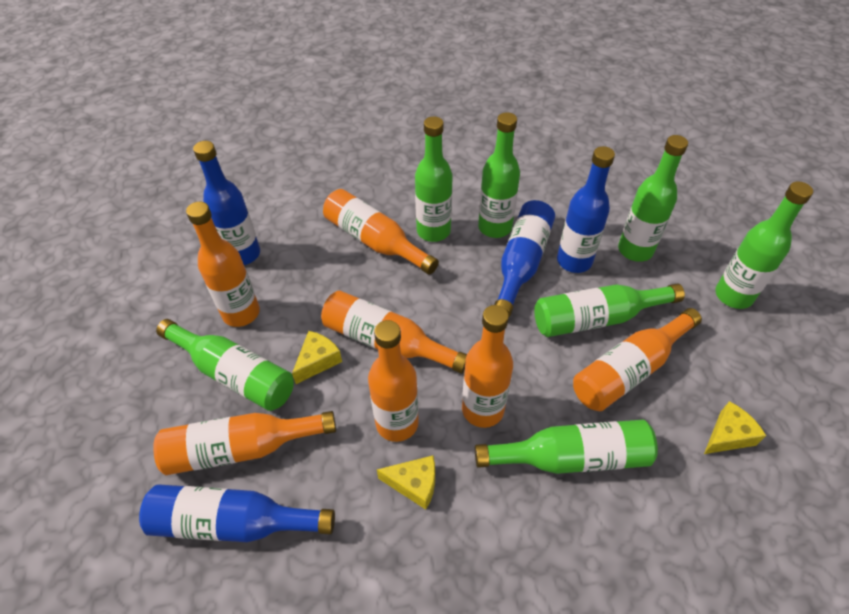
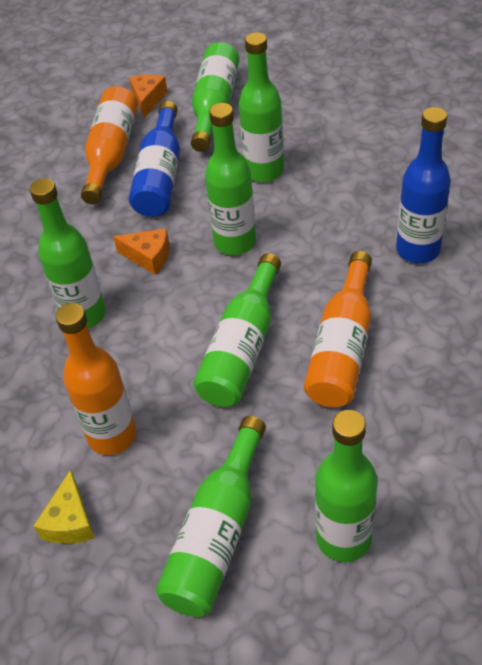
blue bottle: 4 -> 2
orange bottle: 7 -> 3
orange cheese: 0 -> 2
yellow cheese: 3 -> 1

